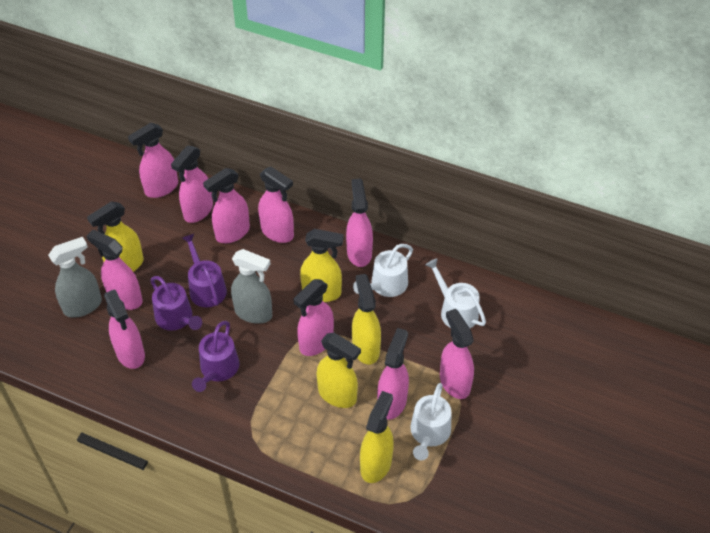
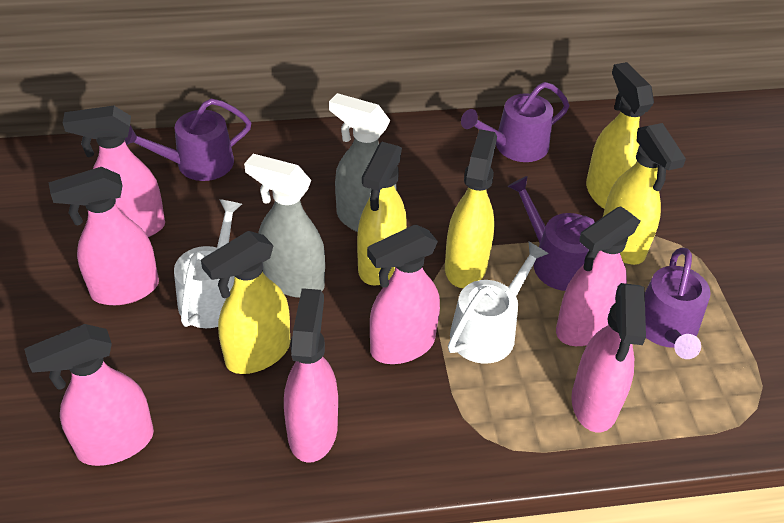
pink spray bottle: 10 -> 7
purple watering can: 3 -> 4
white watering can: 3 -> 2

